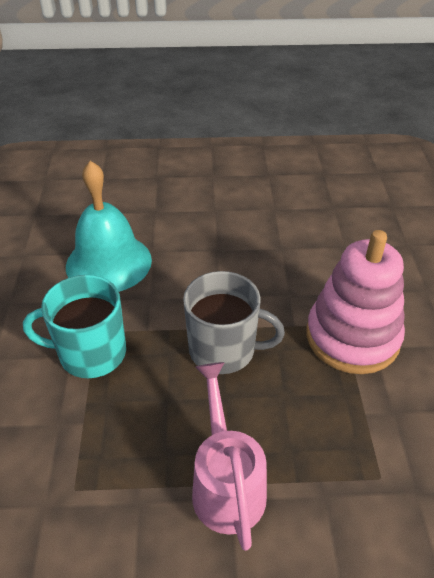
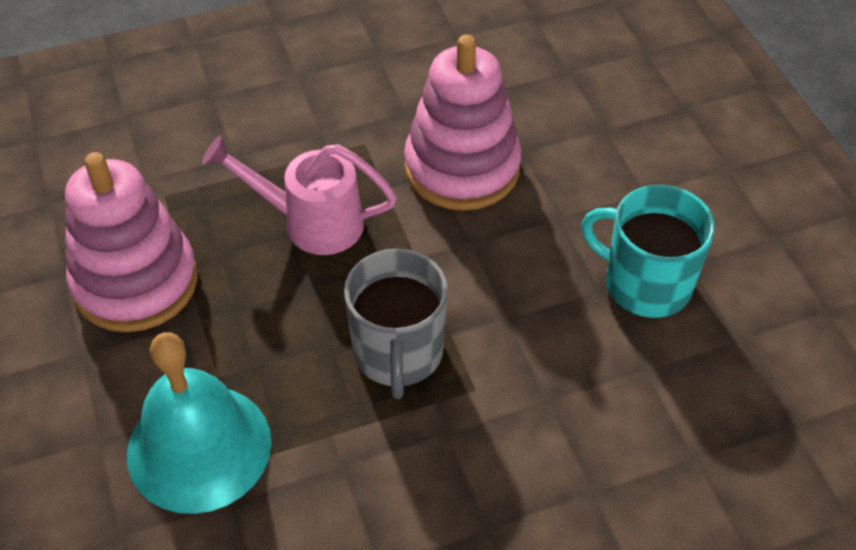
pink stacking toy: 1 -> 2

